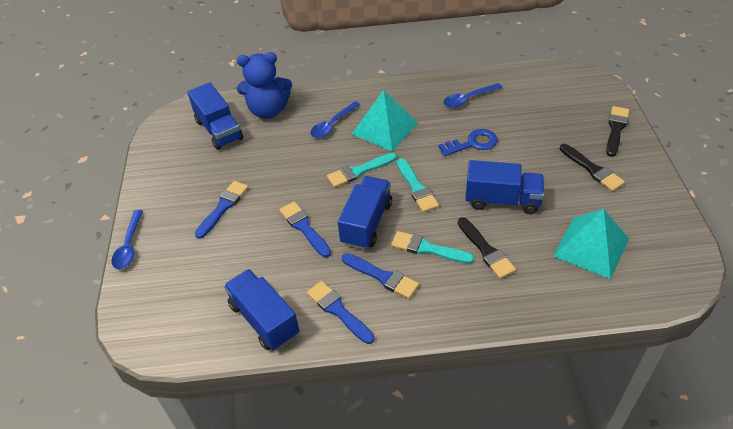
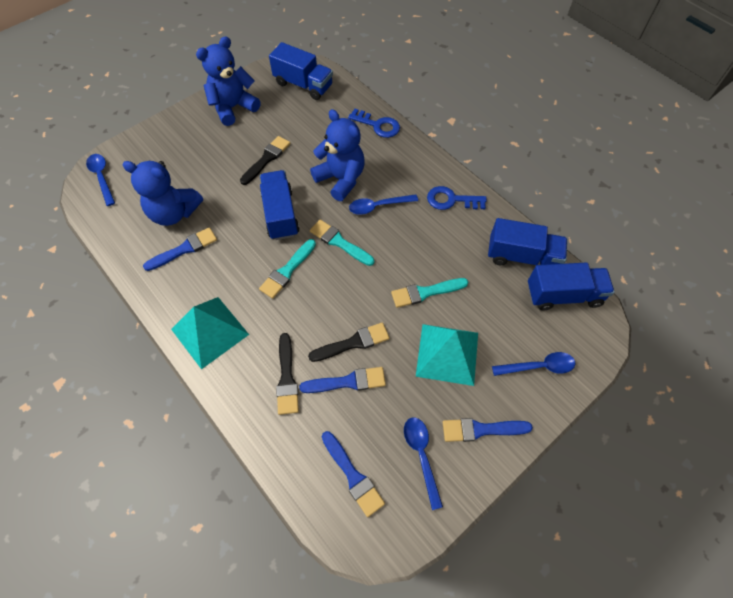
blue key: 1 -> 2
blue spoon: 3 -> 4
blue teddy bear: 1 -> 3

